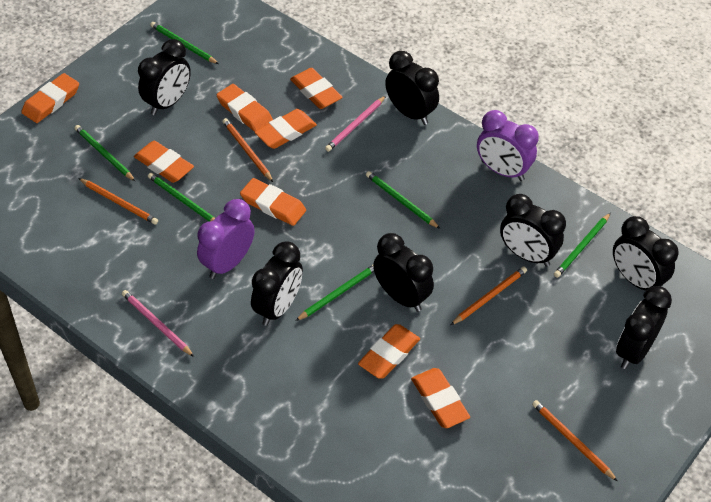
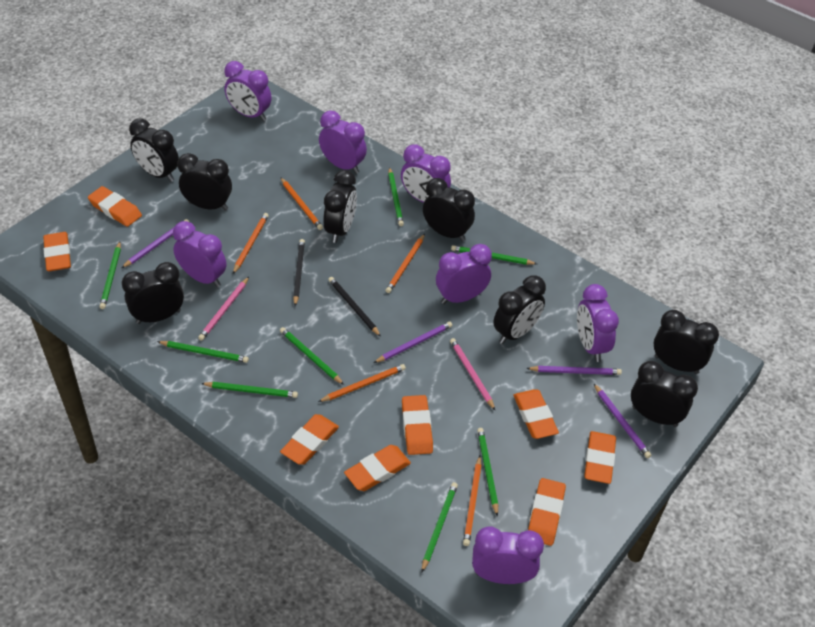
black clock: 7 -> 8
black pencil: 0 -> 2
green pencil: 6 -> 8
orange pencil: 4 -> 5
purple clock: 2 -> 7
purple pencil: 0 -> 4

